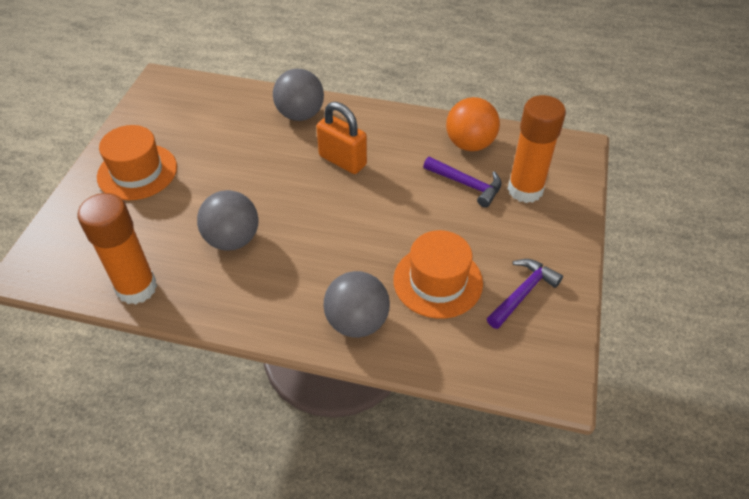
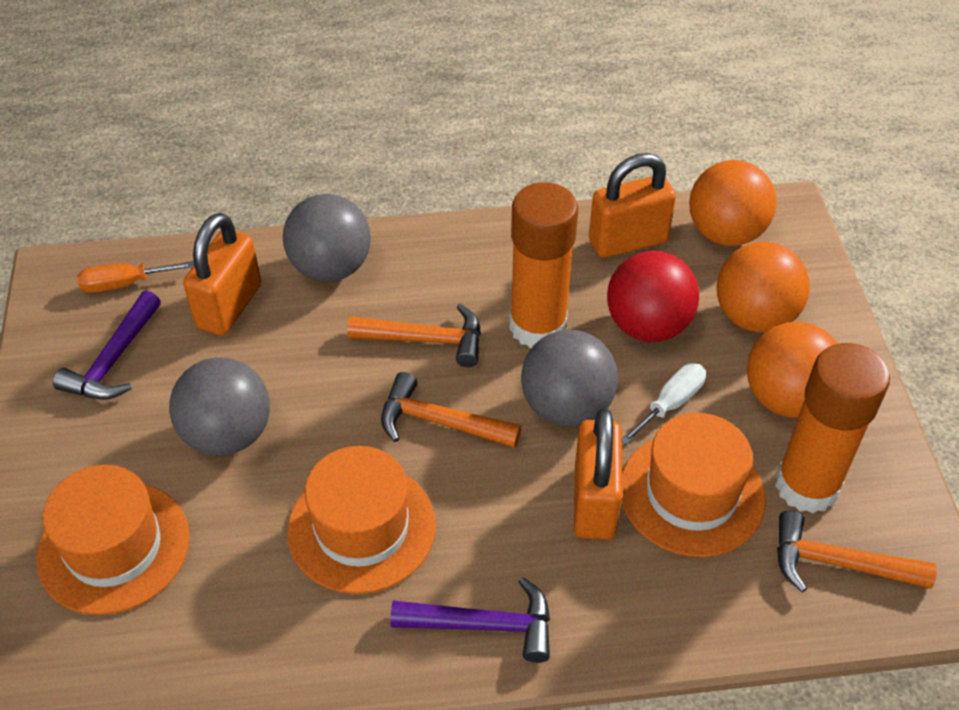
orange ball: 1 -> 3
orange hammer: 0 -> 3
orange hat: 2 -> 3
orange padlock: 1 -> 3
orange screwdriver: 0 -> 1
red ball: 0 -> 1
white screwdriver: 0 -> 1

